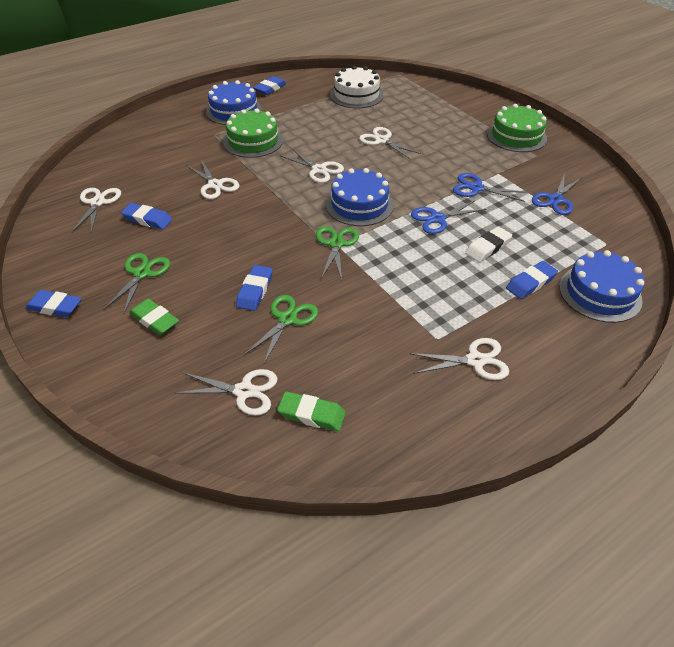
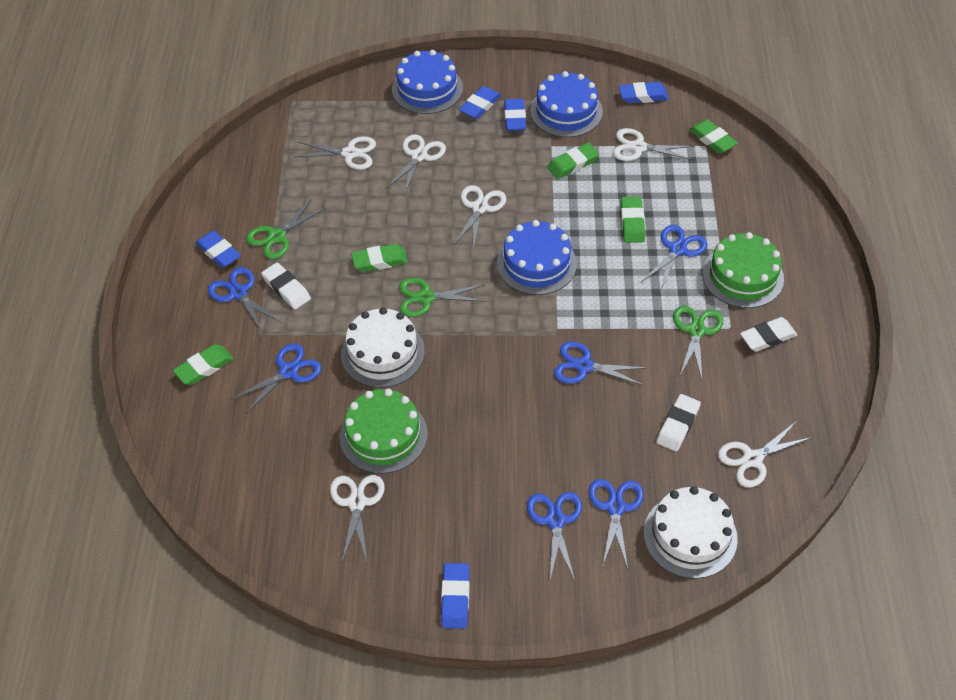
blue scissors: 3 -> 6
green eraser: 2 -> 5
white cake: 1 -> 2
white eraser: 1 -> 3

